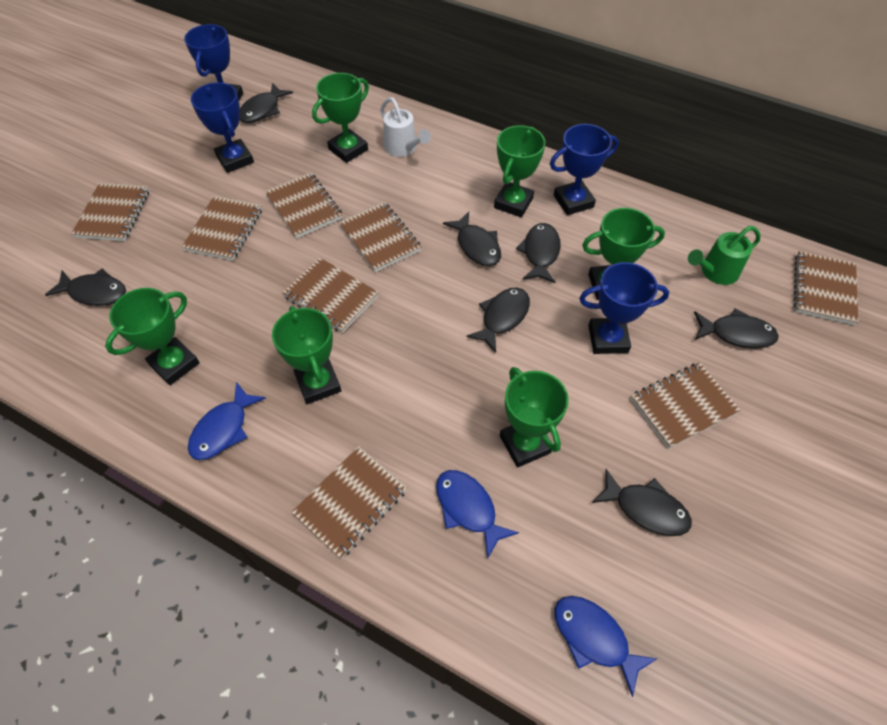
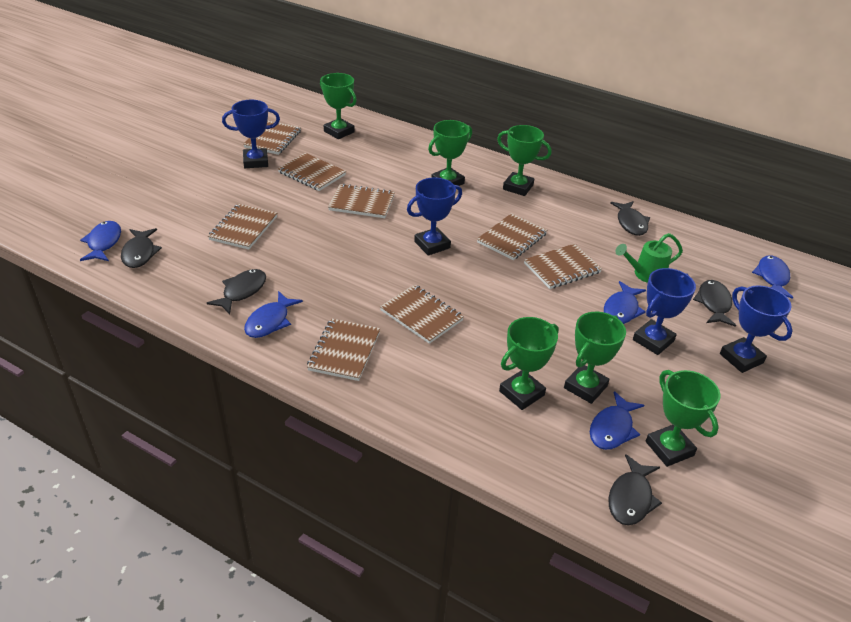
black fish: 7 -> 5
blue fish: 3 -> 5
white watering can: 1 -> 0

